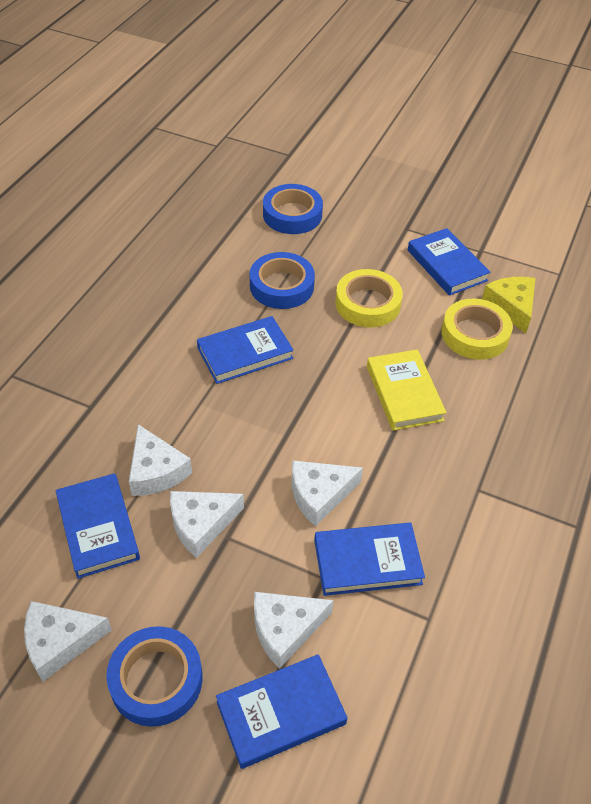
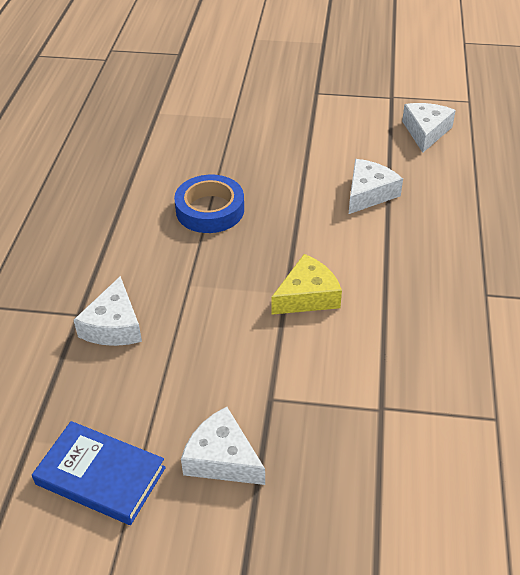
blue book: 5 -> 1
blue tape: 3 -> 1
white cheese: 5 -> 4
yellow book: 1 -> 0
yellow tape: 2 -> 0

